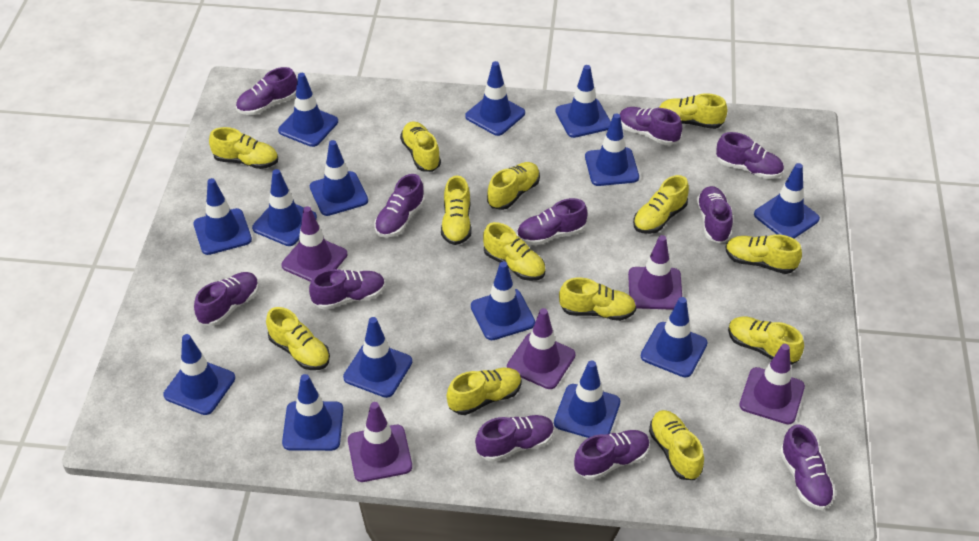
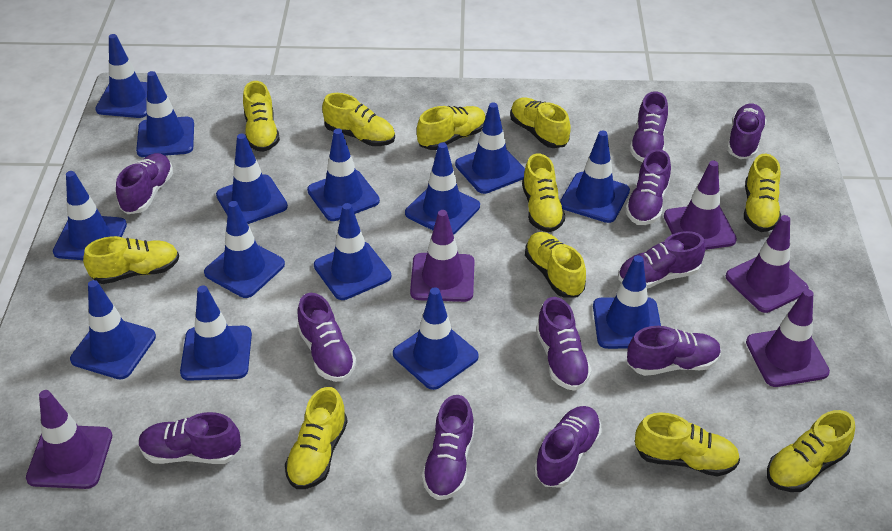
yellow shoe: 13 -> 11

